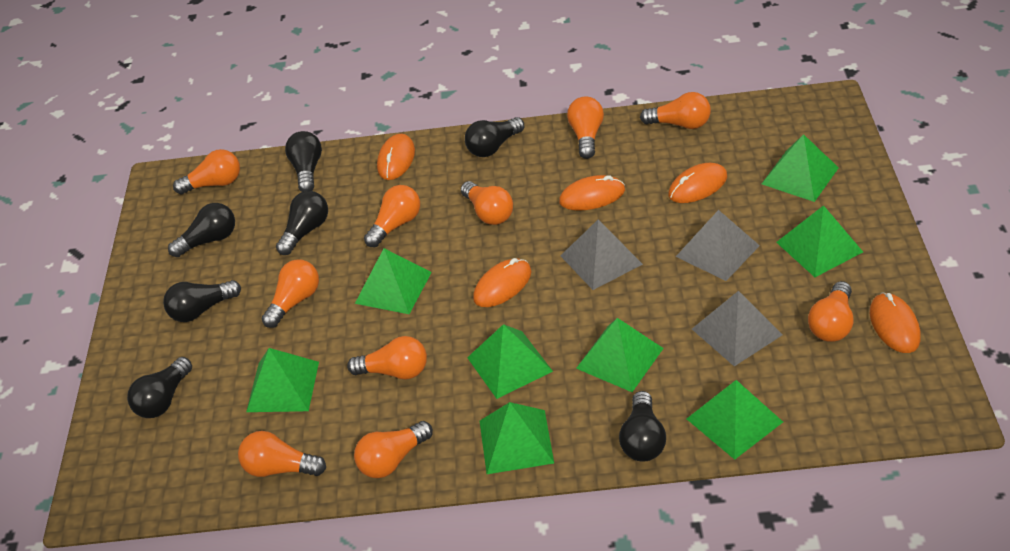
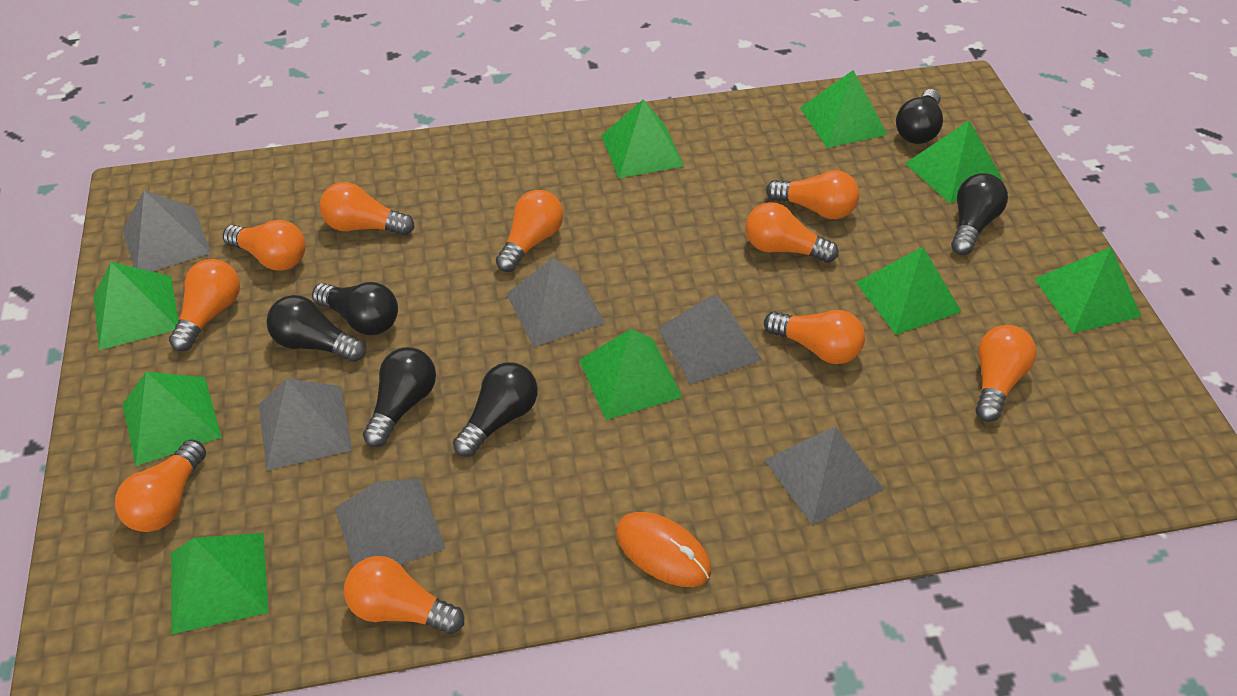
black light bulb: 7 -> 6
green pyramid: 8 -> 9
grey pyramid: 3 -> 6
orange mouse: 5 -> 1

